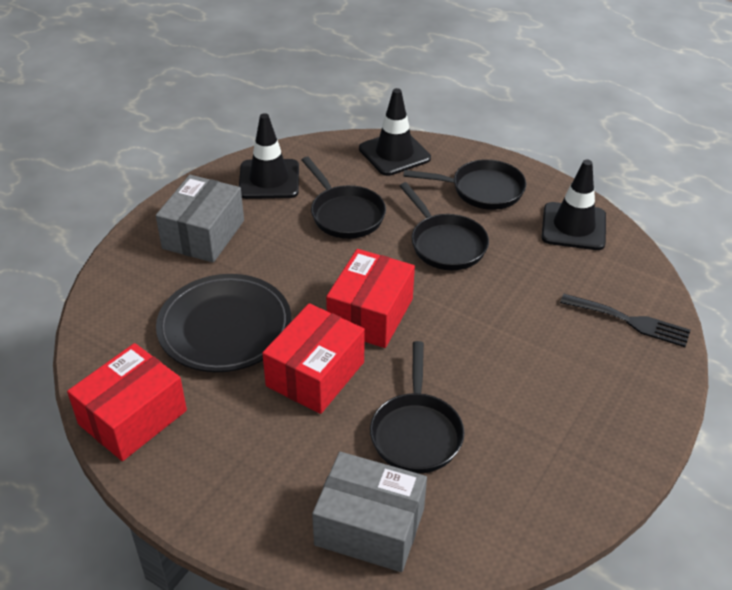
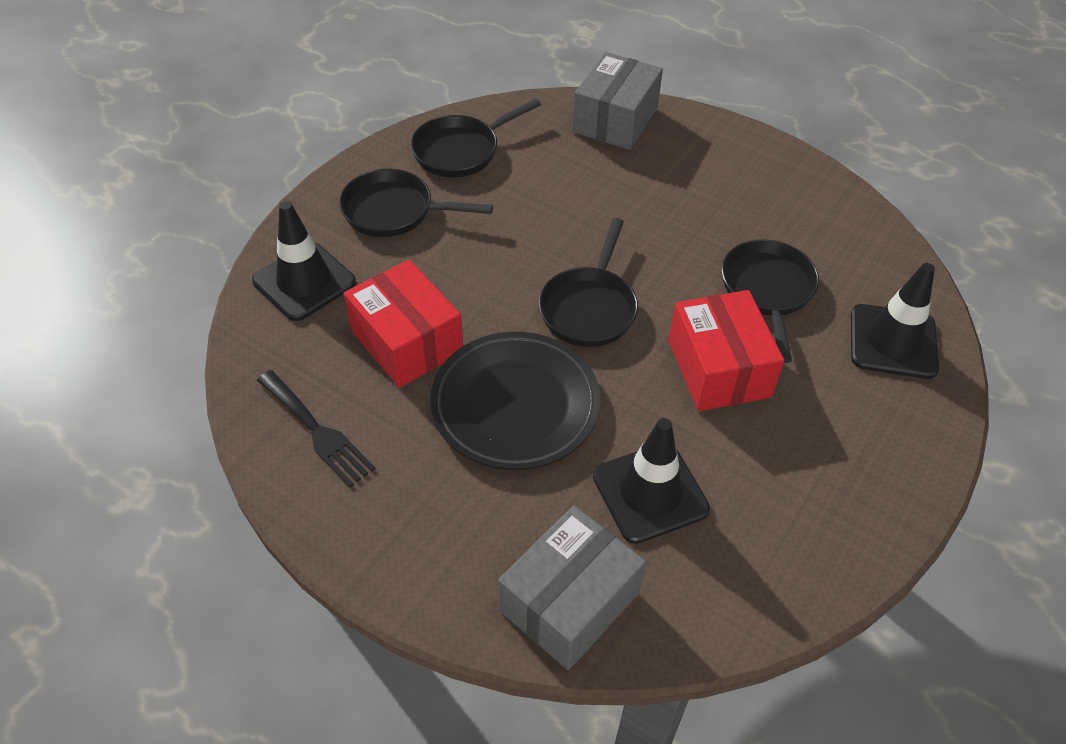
red box: 3 -> 2

